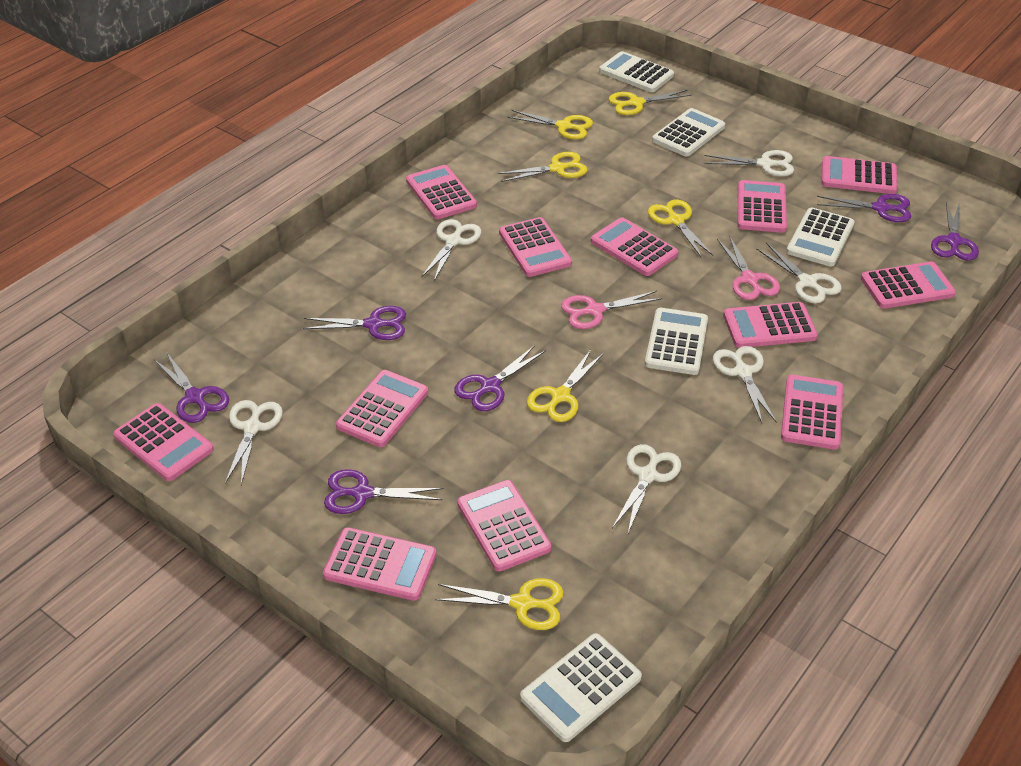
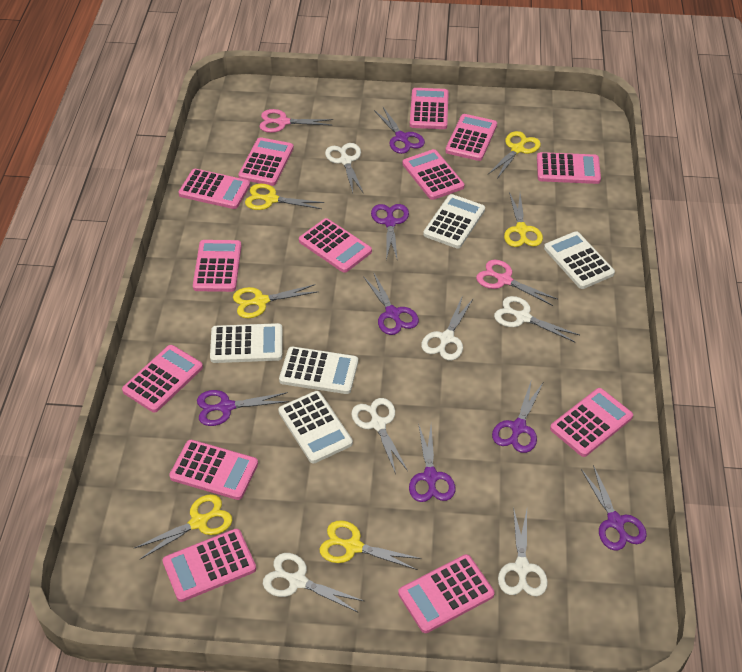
pink calculator: 12 -> 13
purple scissors: 6 -> 7

